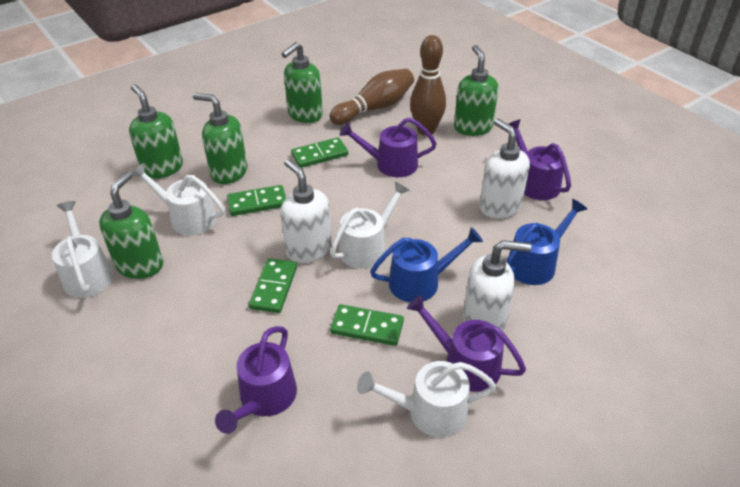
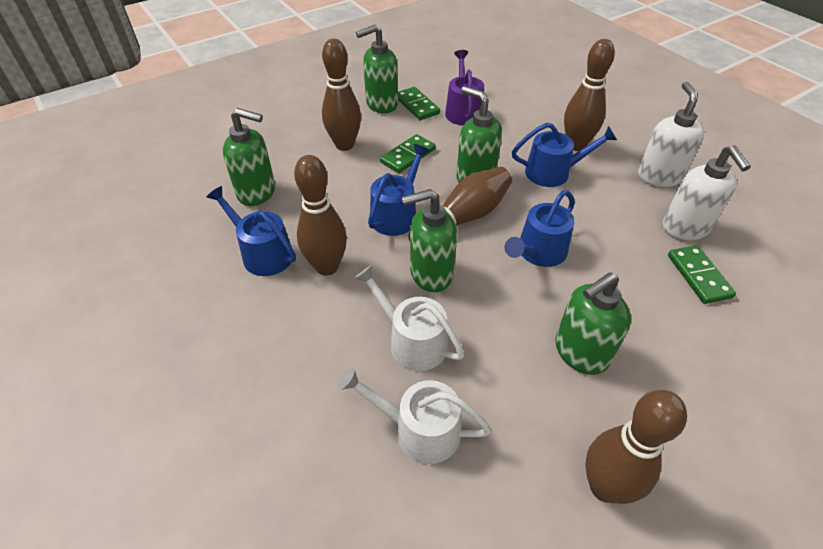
blue watering can: 2 -> 4
brown bowling pin: 2 -> 5
green domino: 4 -> 3
purple watering can: 4 -> 1
white soap dispenser: 3 -> 2
white watering can: 4 -> 2

